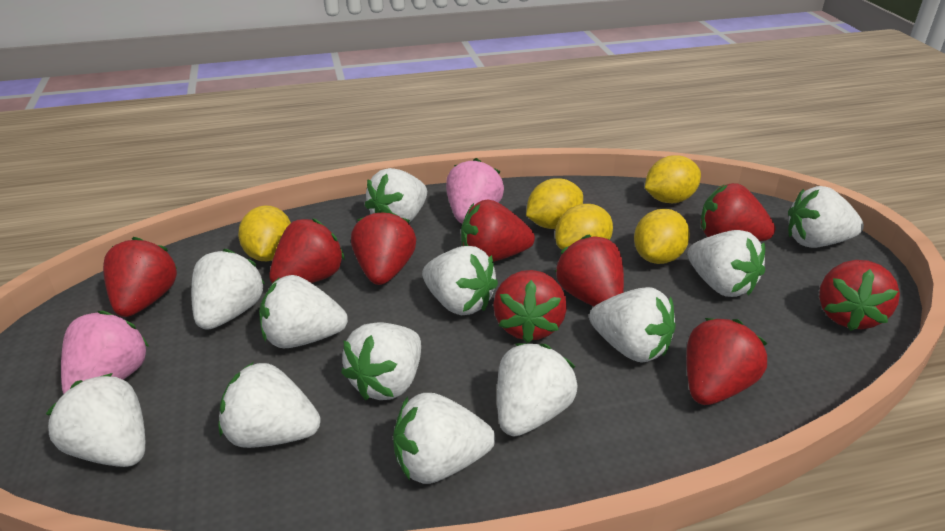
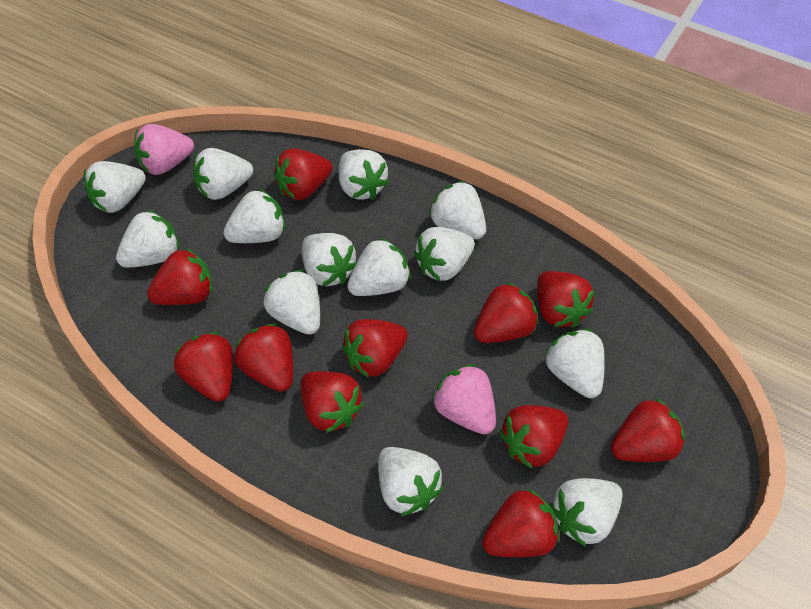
red strawberry: 9 -> 11
white strawberry: 12 -> 13
yellow lemon: 5 -> 0

